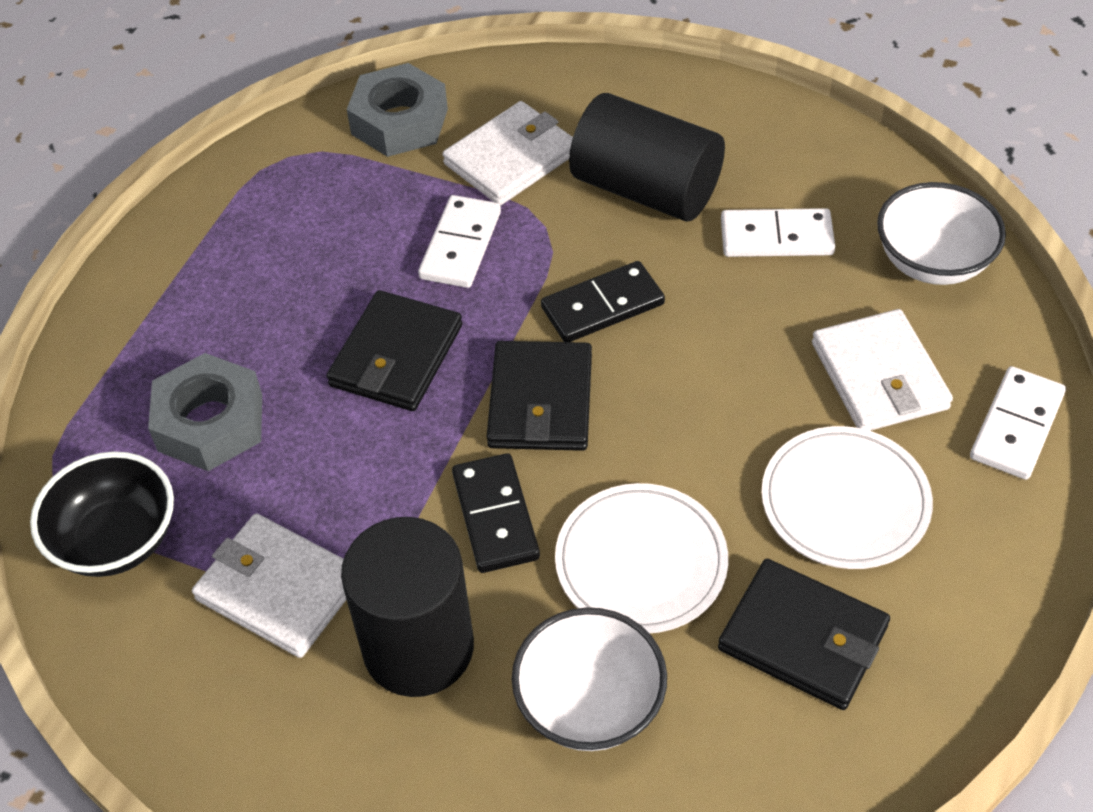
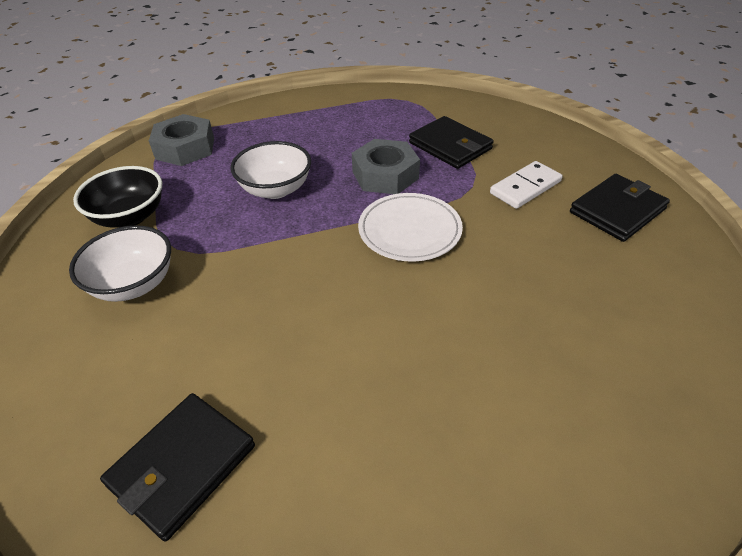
black cylinder: 2 -> 0
black domino: 2 -> 0
white domino: 3 -> 1
white plate: 2 -> 1
white wallet: 3 -> 0

